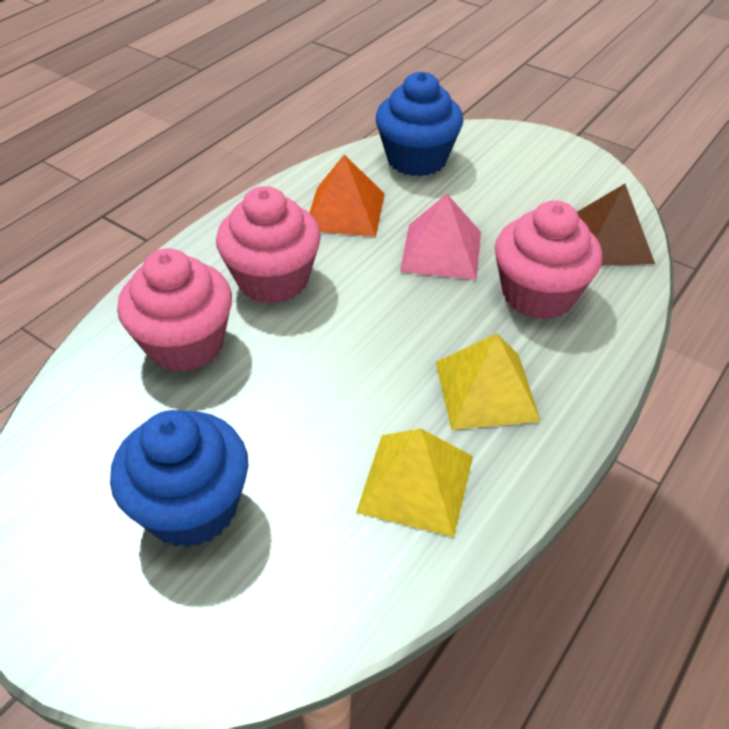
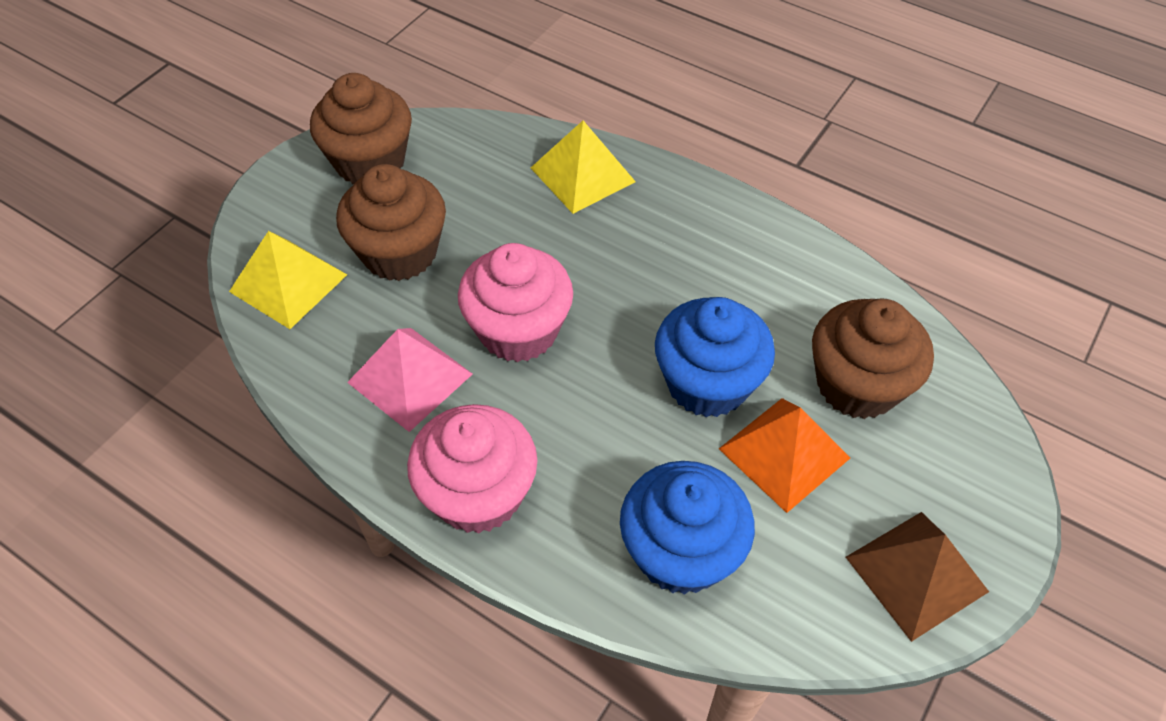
brown cupcake: 0 -> 3
pink cupcake: 3 -> 2

